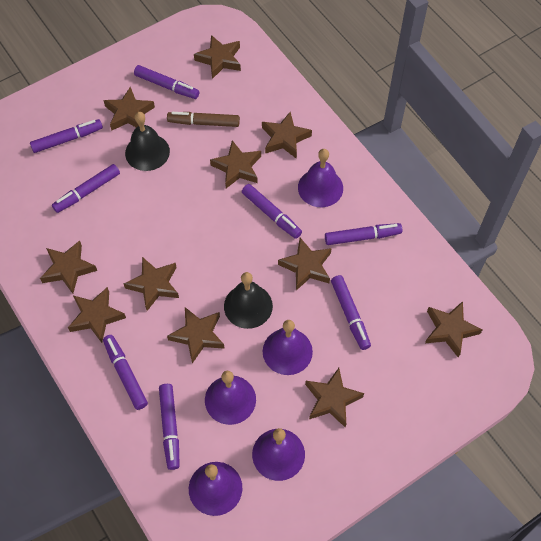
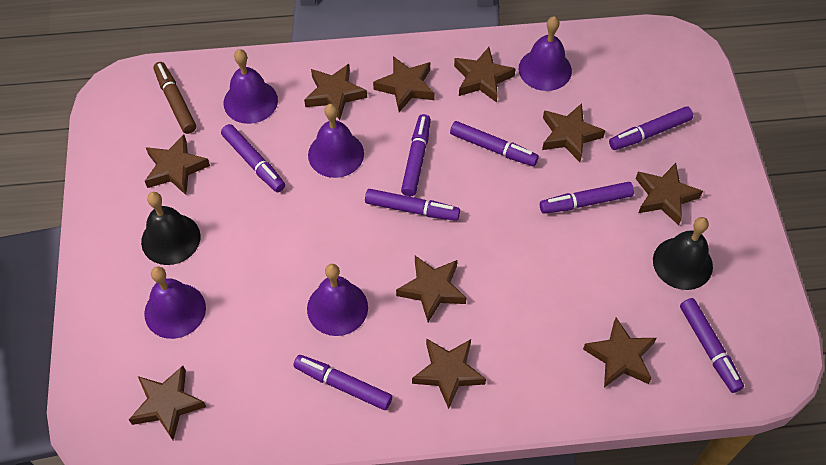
brown star: 11 -> 10

